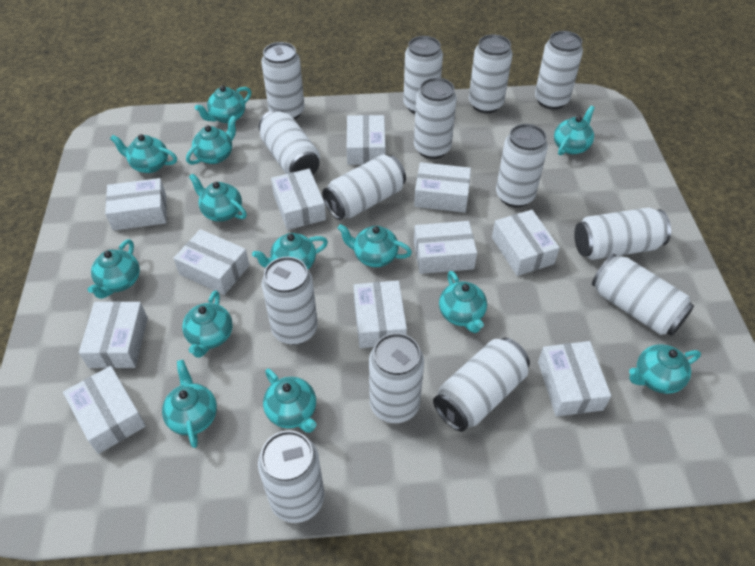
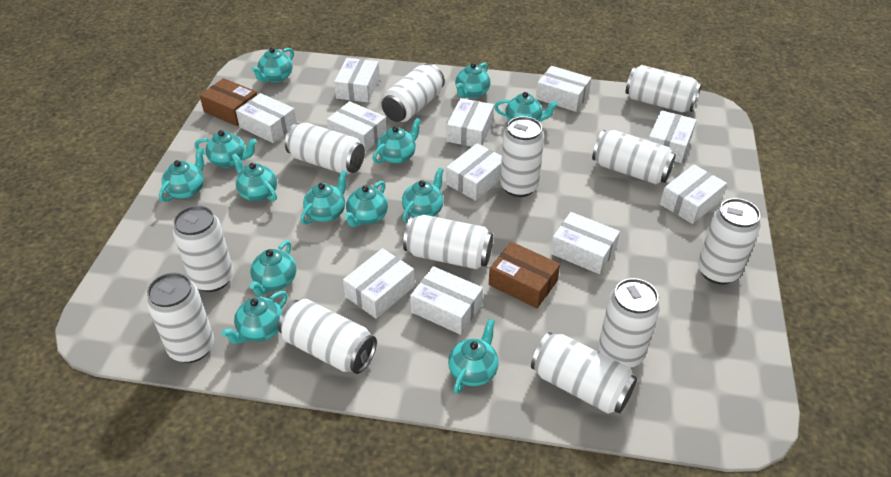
brown box: 0 -> 2
white can: 14 -> 12

